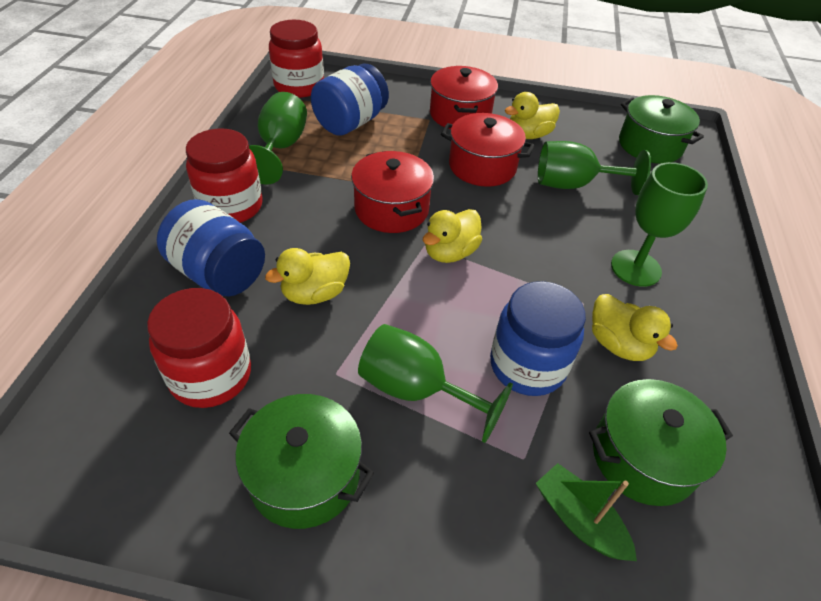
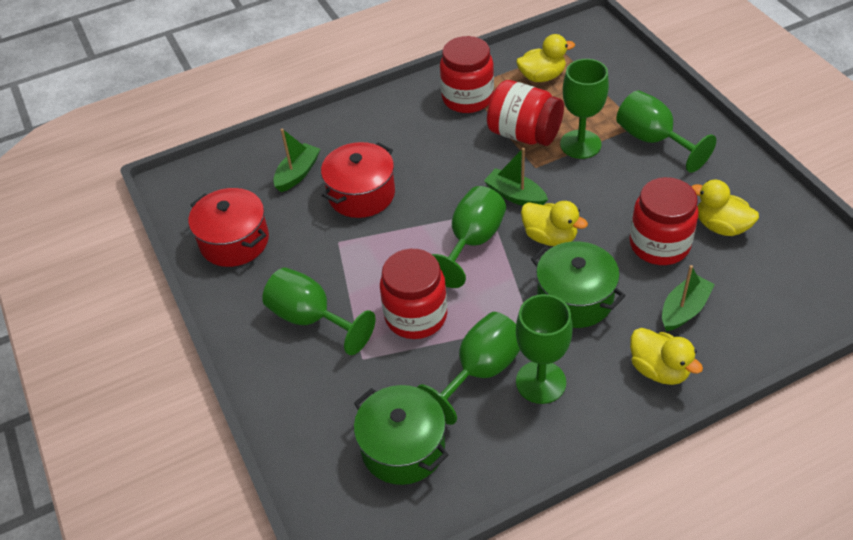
blue jar: 3 -> 0
green boat: 1 -> 3
green goblet: 4 -> 6
green pot: 3 -> 2
red jar: 3 -> 4
red pot: 3 -> 2

